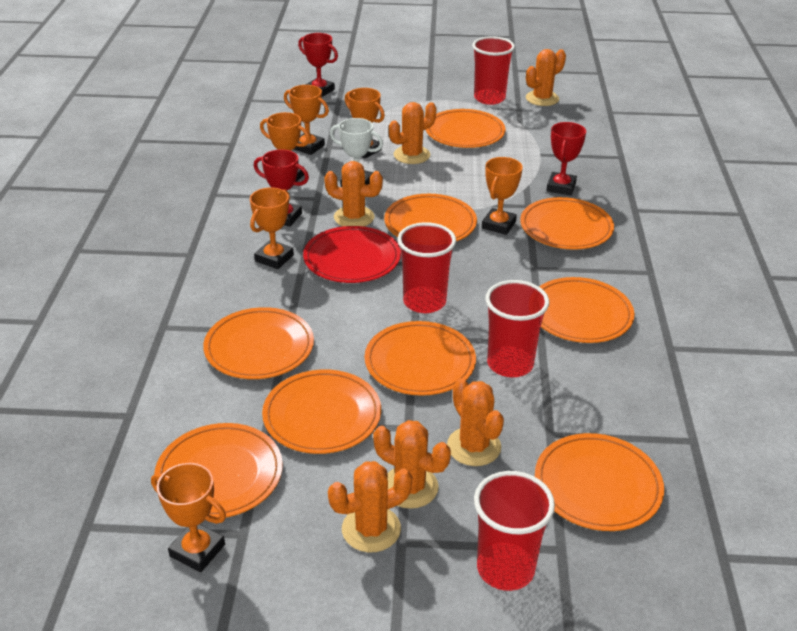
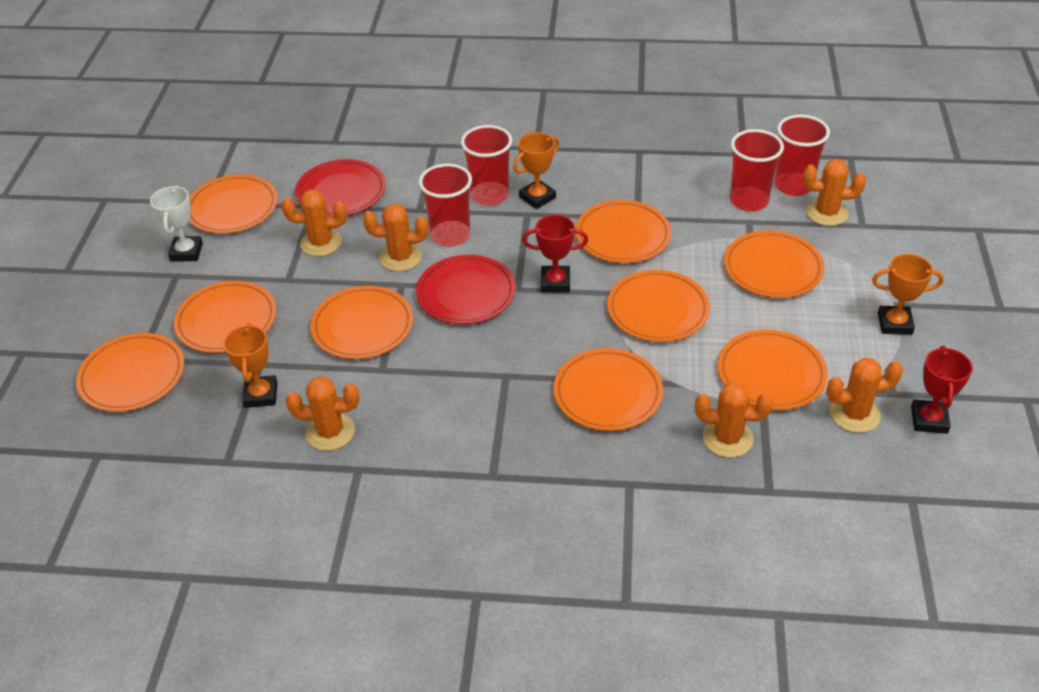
orange trophy: 6 -> 3
red plate: 1 -> 2
red trophy: 3 -> 2

